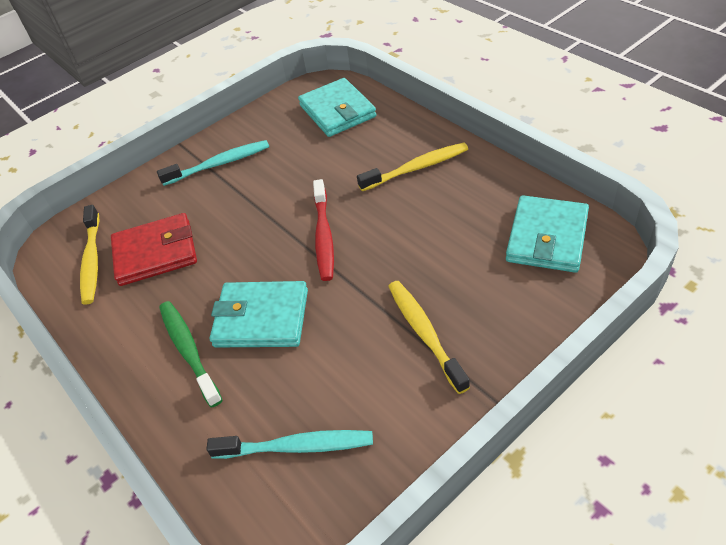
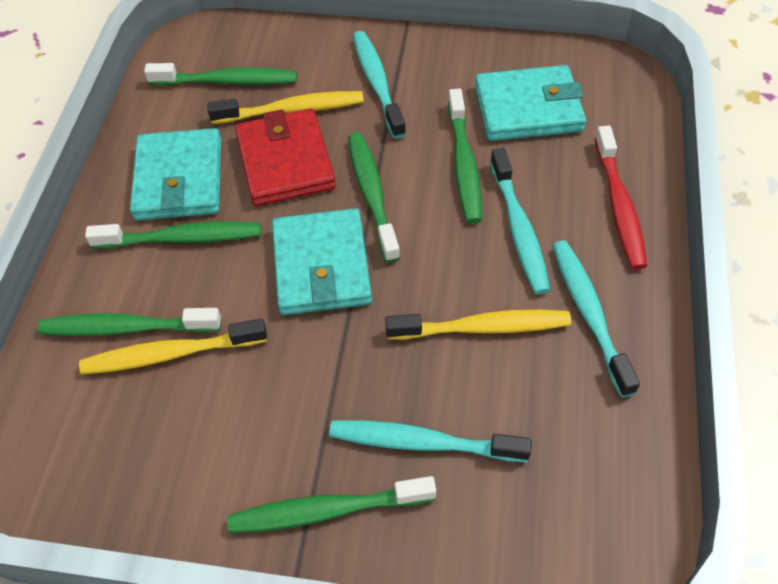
green toothbrush: 1 -> 6
turquoise toothbrush: 2 -> 4

